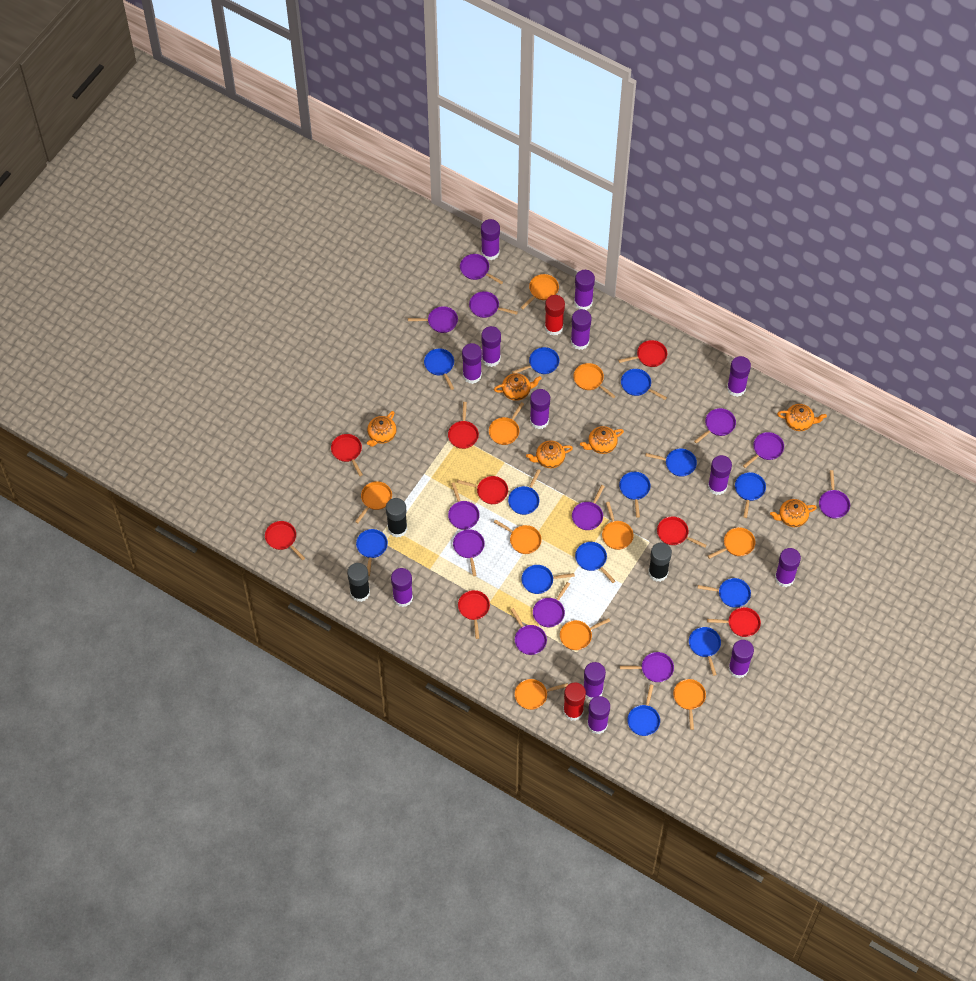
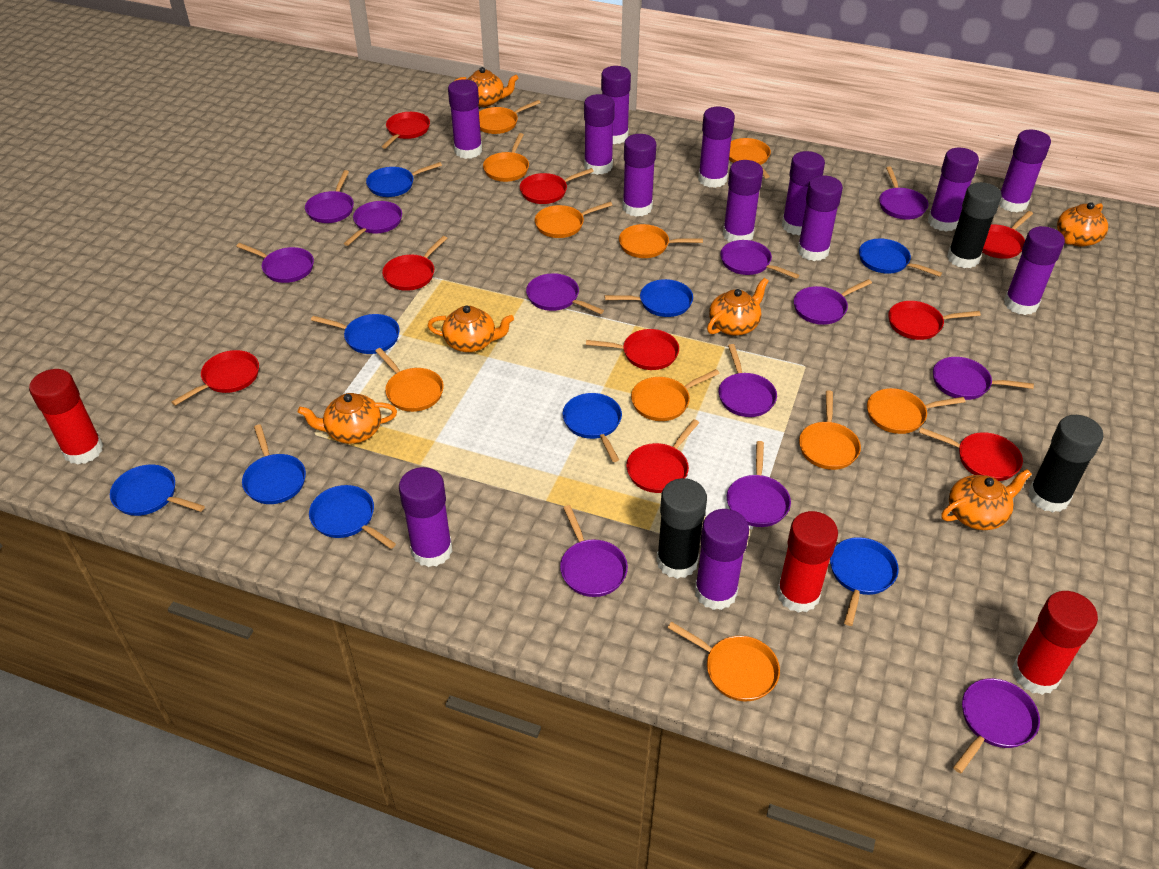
blue pan: 13 -> 9
red glue stick: 2 -> 3
red pan: 8 -> 9

